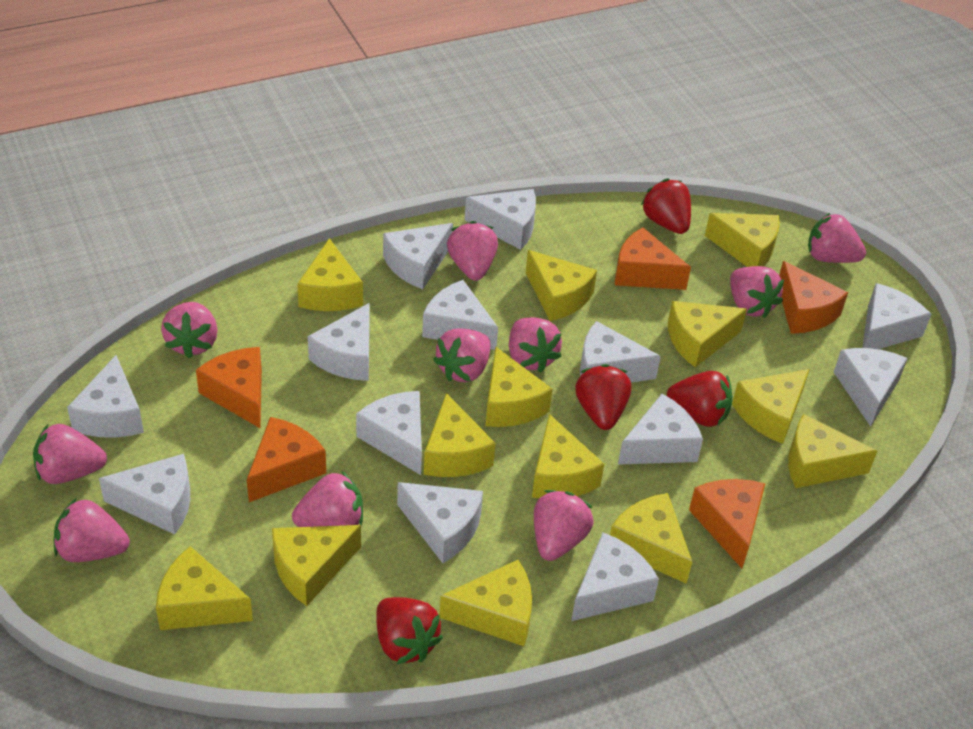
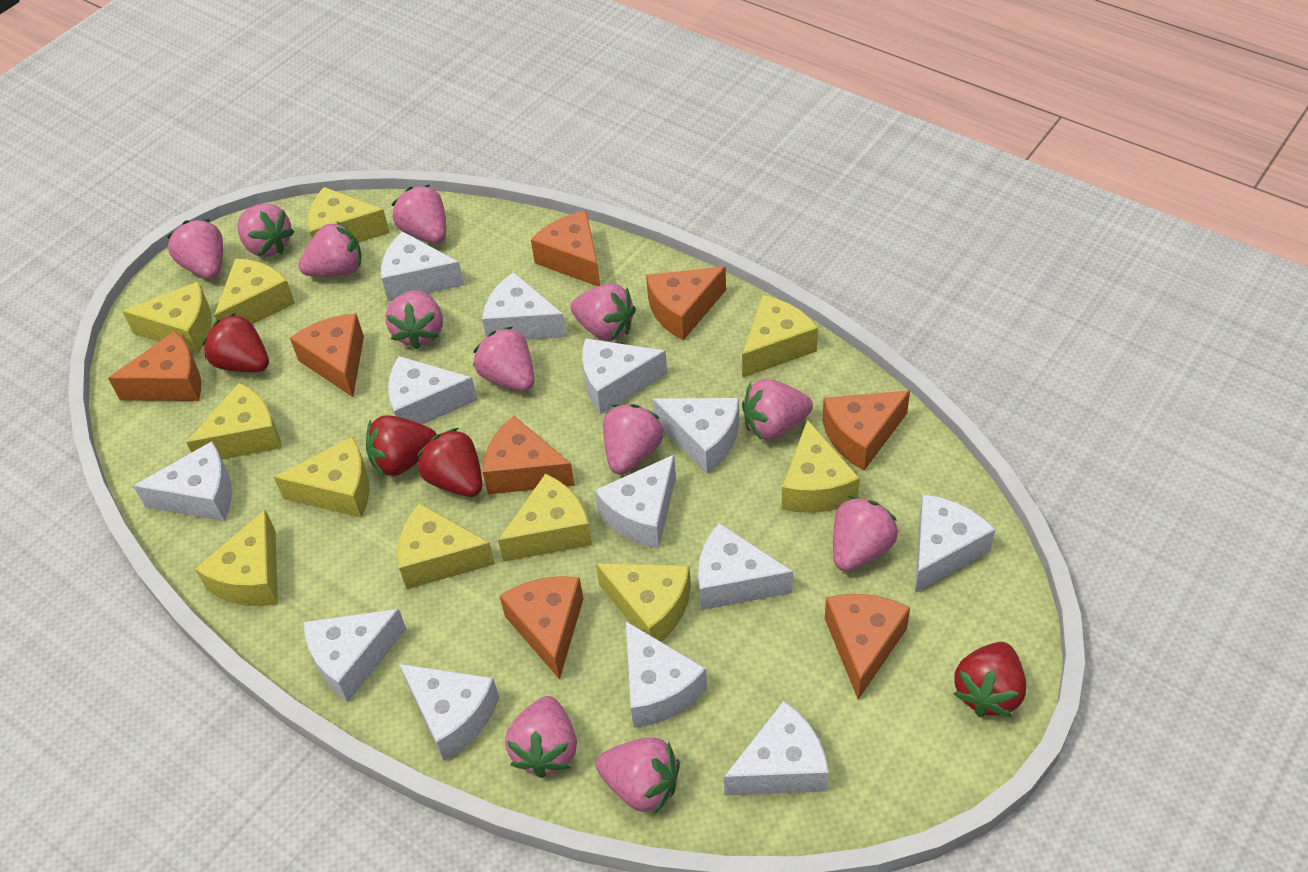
orange cheese: 5 -> 8
pink strawberry: 10 -> 12
yellow cheese: 13 -> 11

